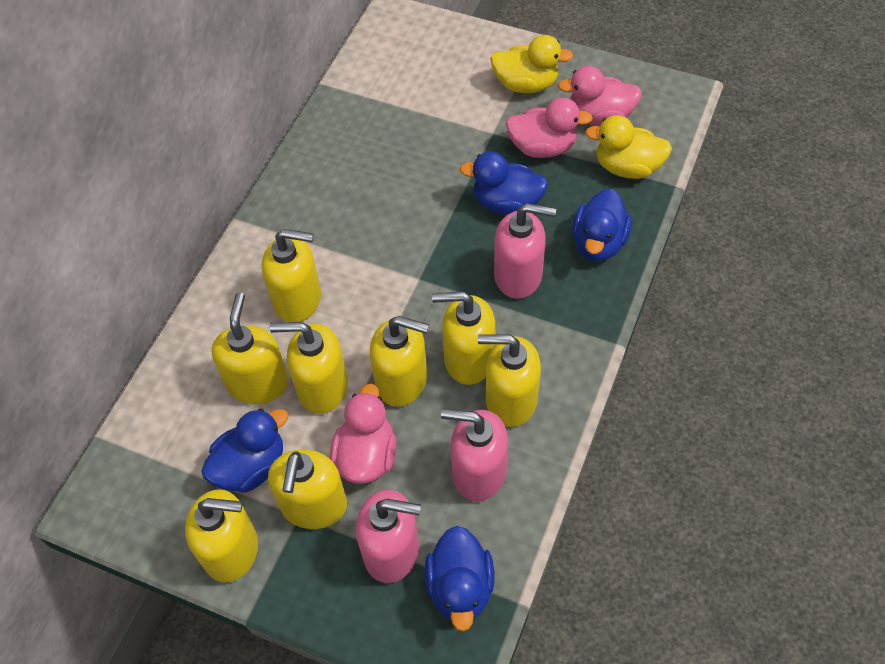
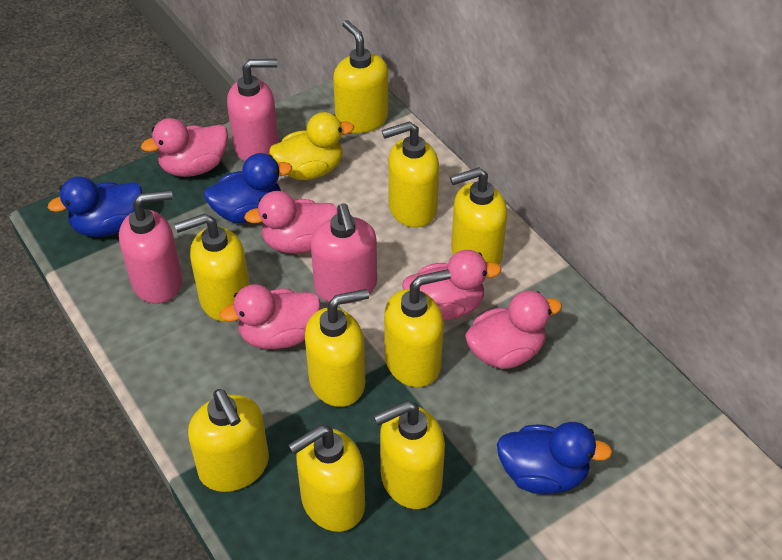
blue duck: 4 -> 3
pink duck: 3 -> 5
yellow duck: 2 -> 1
yellow soap dispenser: 8 -> 9

